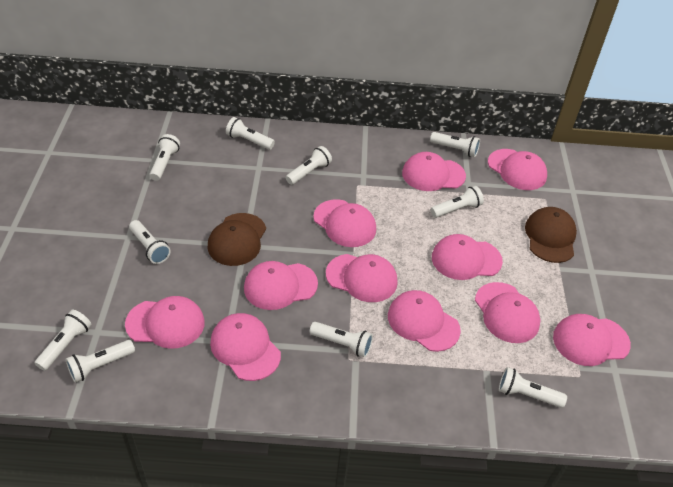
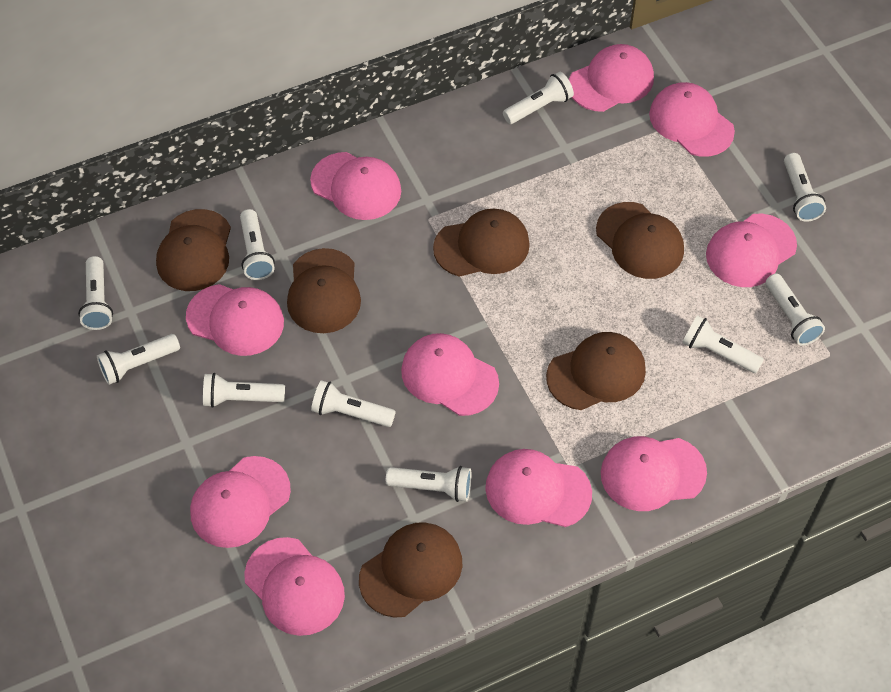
brown cap: 2 -> 6
pink cap: 11 -> 10

